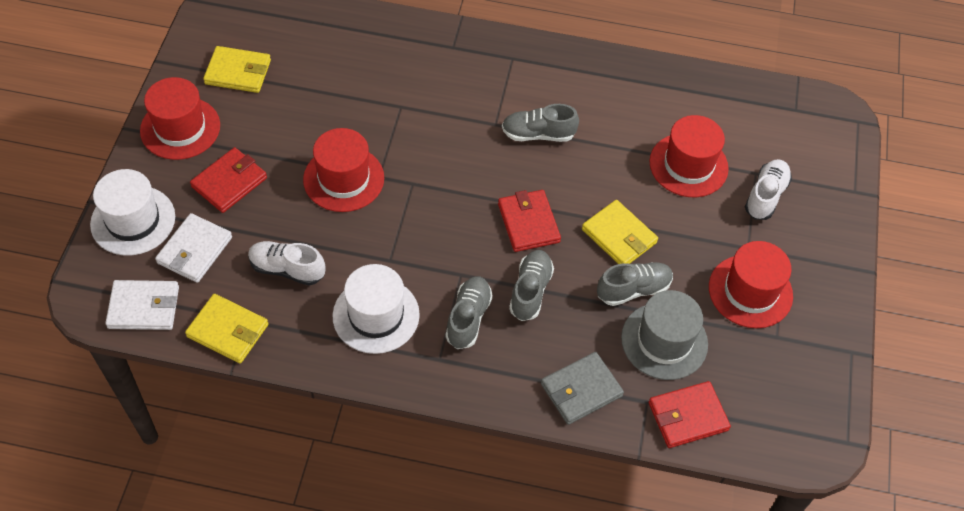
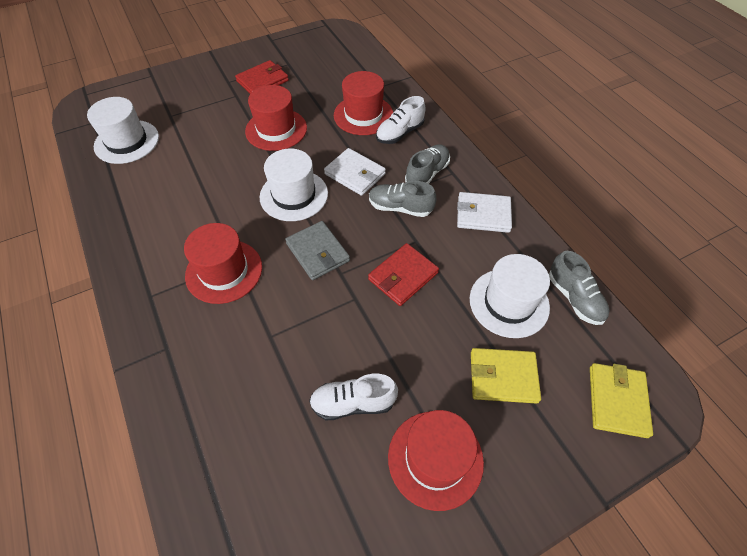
grey hat: 1 -> 0
grey shoe: 4 -> 3
red wallet: 3 -> 2
white hat: 2 -> 3
yellow wallet: 3 -> 2

